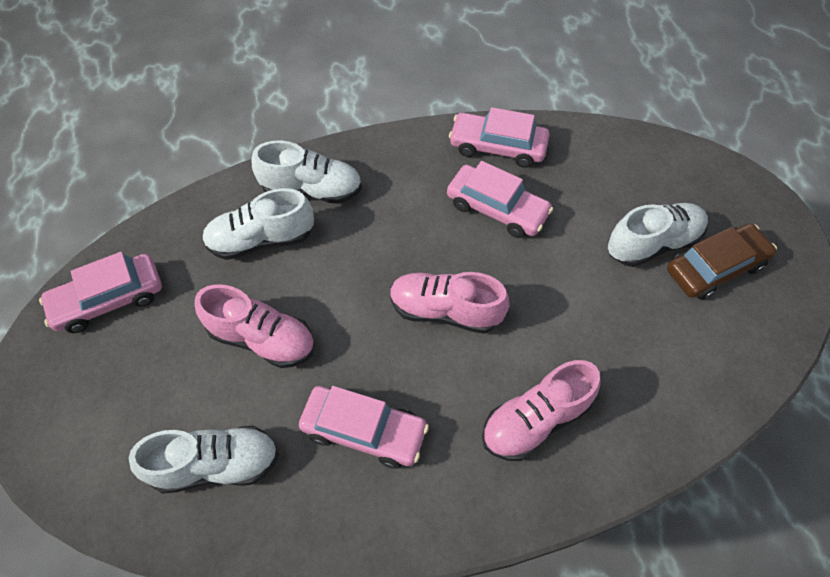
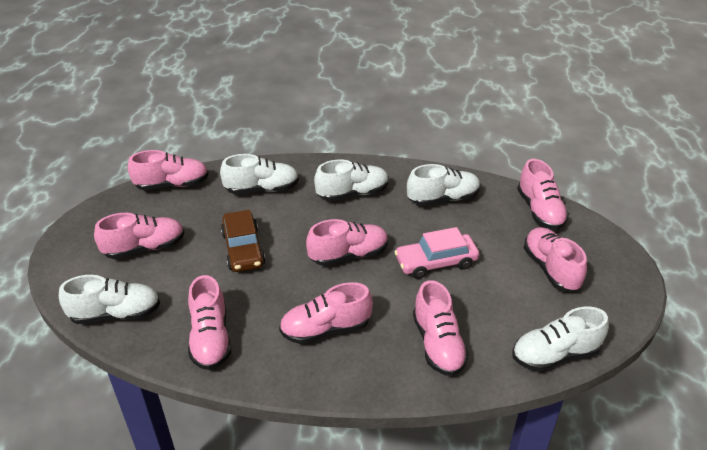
pink car: 4 -> 1
pink shoe: 3 -> 8
white shoe: 4 -> 5

